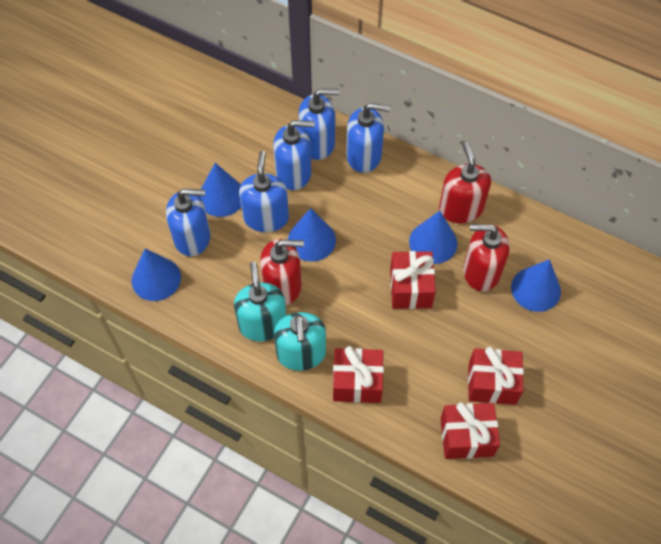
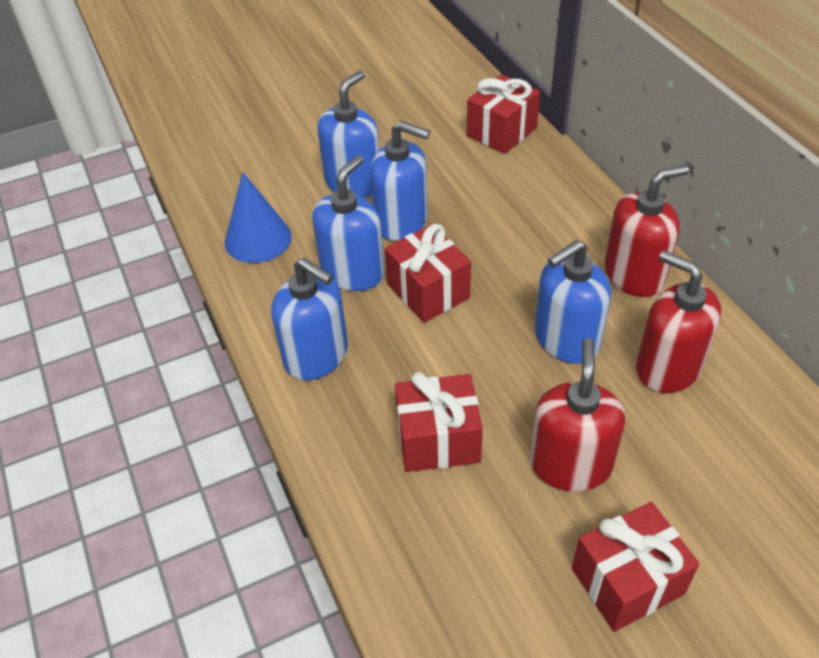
blue cone: 5 -> 1
turquoise soap dispenser: 2 -> 0

